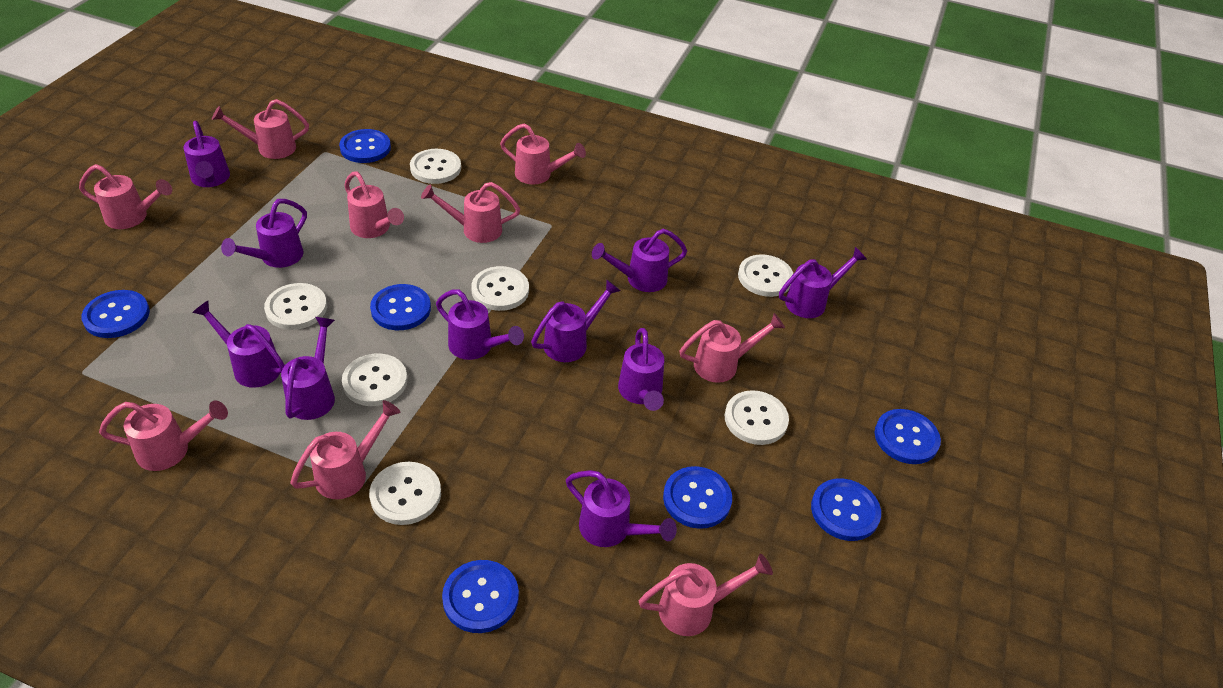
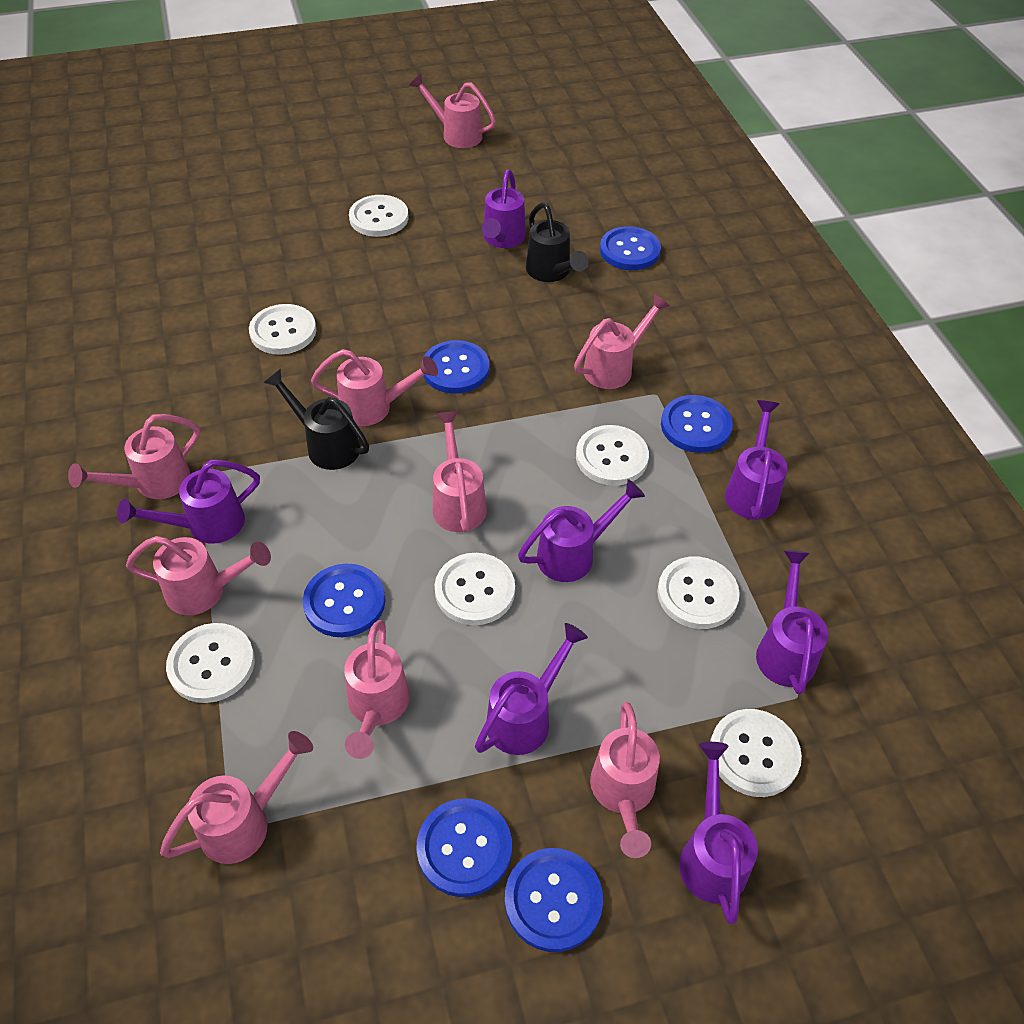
black watering can: 0 -> 2
blue button: 7 -> 6
purple watering can: 10 -> 7

